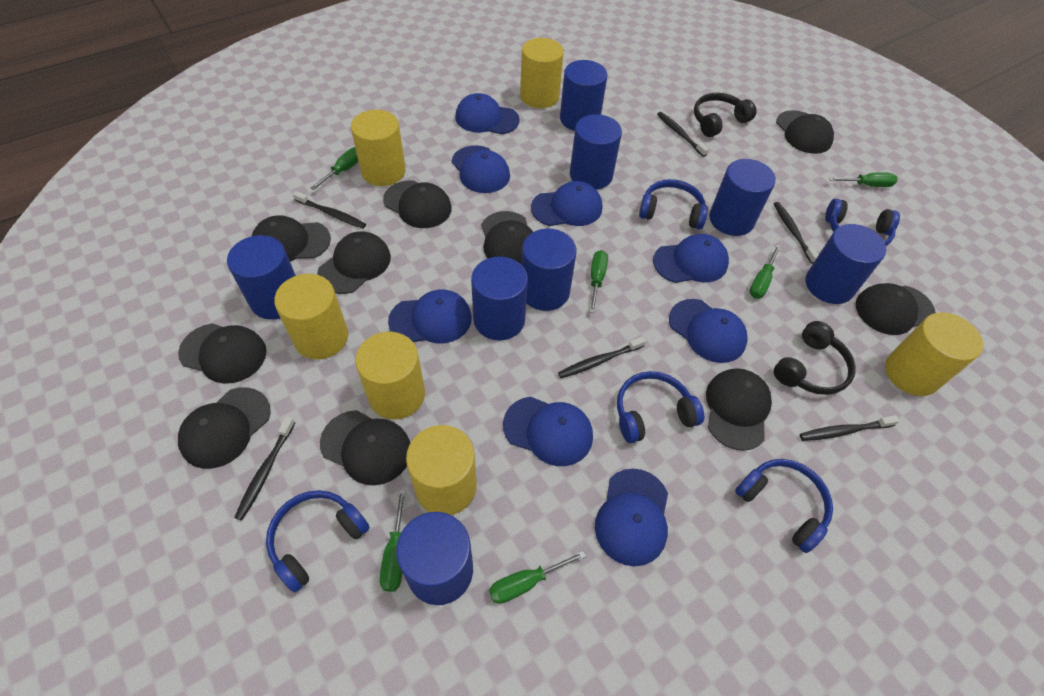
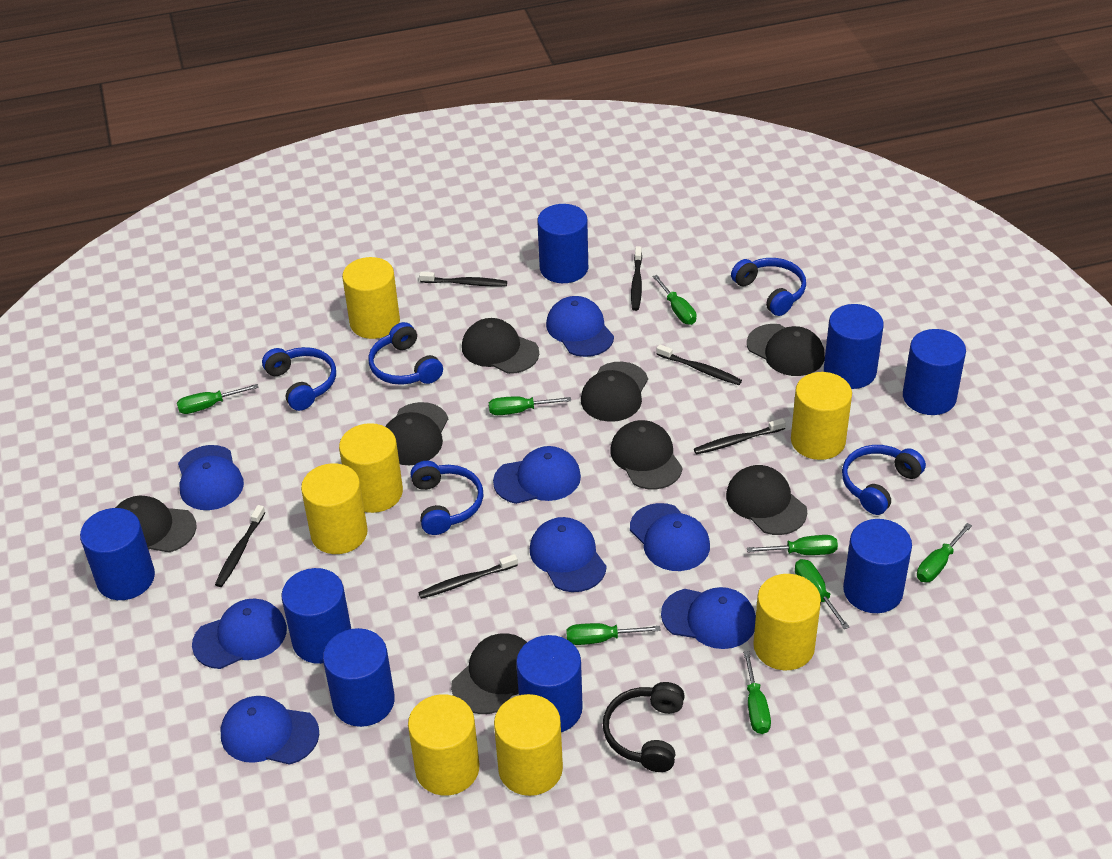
black cap: 10 -> 8
black headphones: 2 -> 1
green screwdriver: 6 -> 8
yellow cylinder: 6 -> 7

